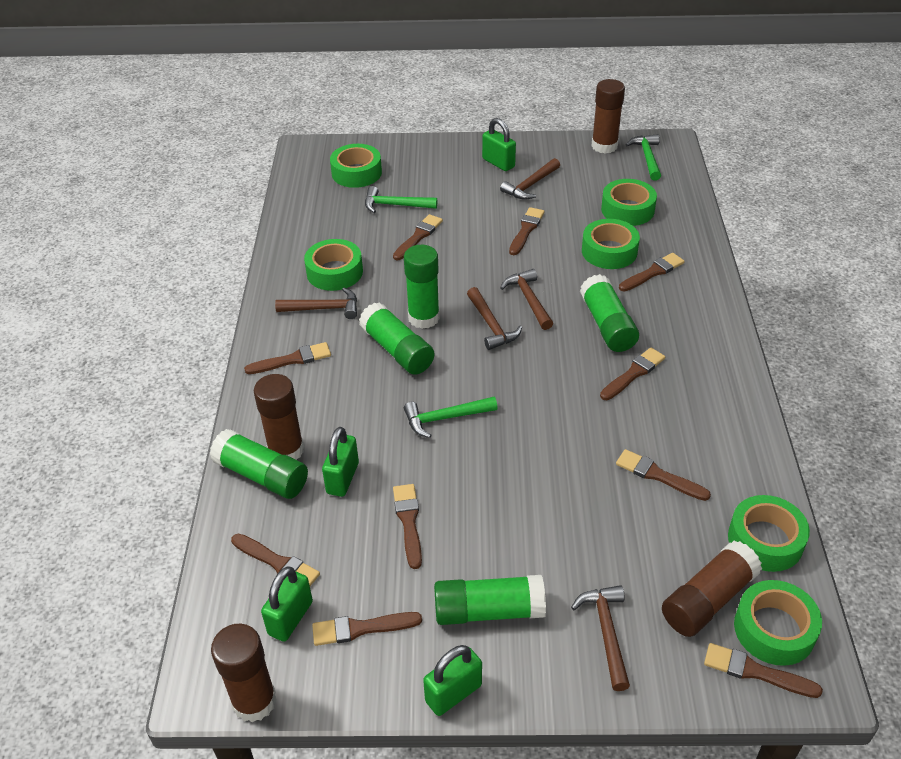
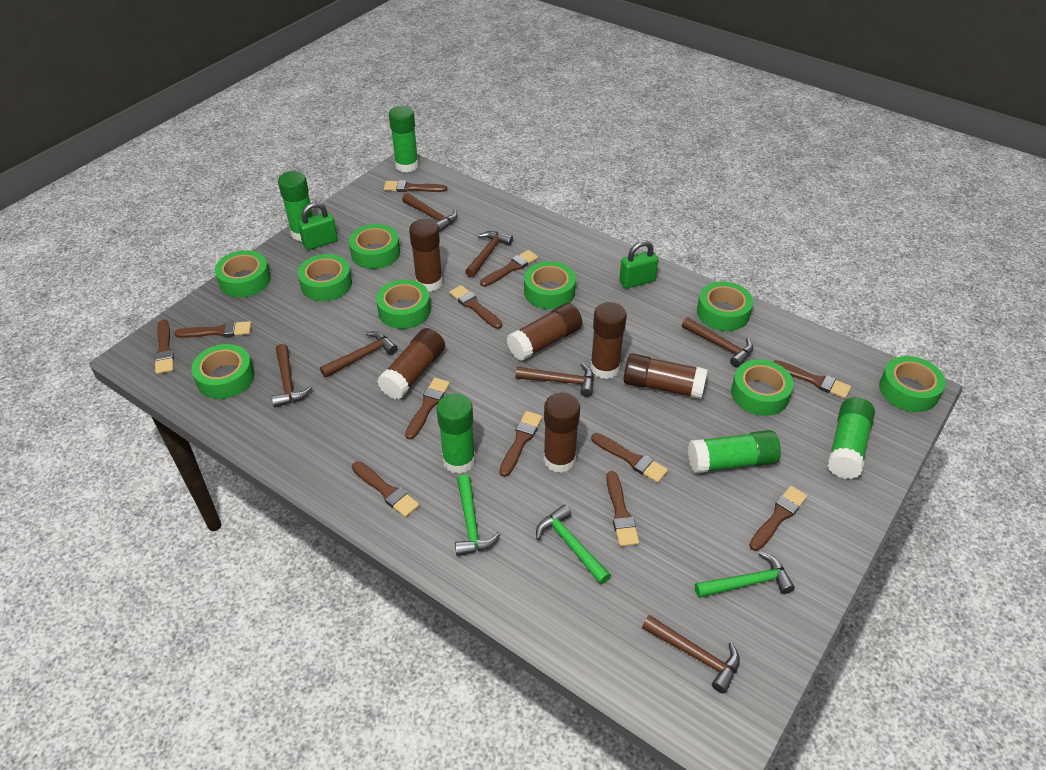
brown brush: 10 -> 12
brown glue stick: 4 -> 6
brown hammer: 5 -> 7
green padlock: 4 -> 2
green tape: 6 -> 9

